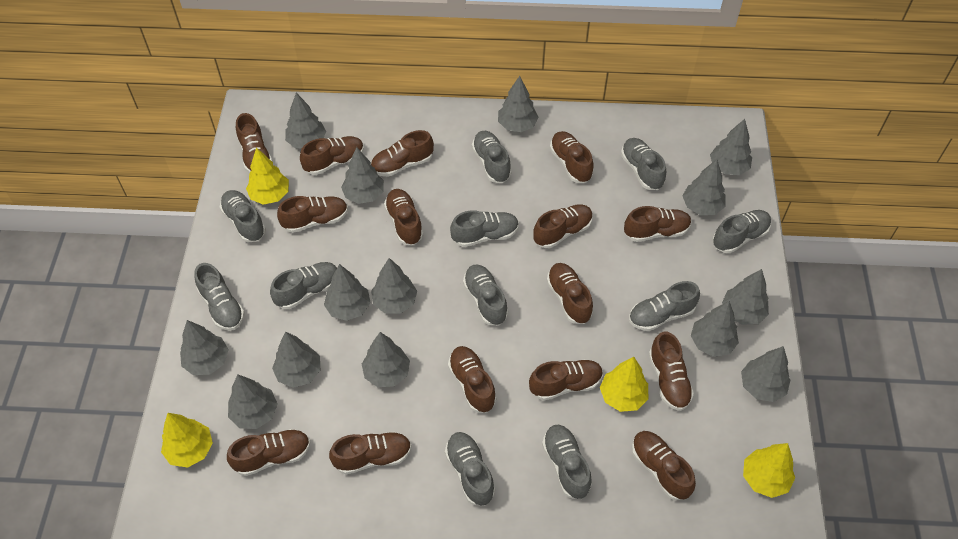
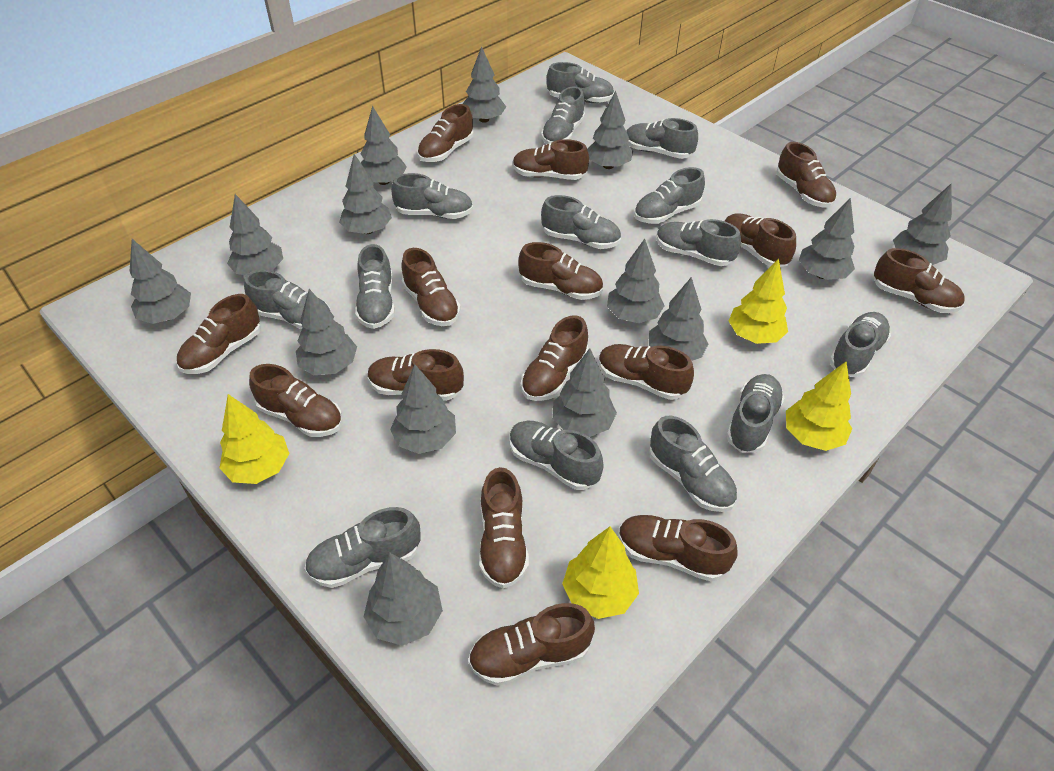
grey shoe: 11 -> 14

